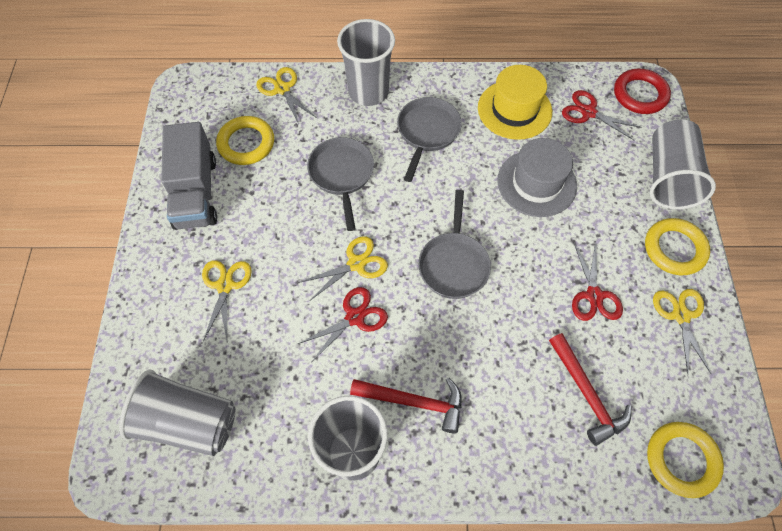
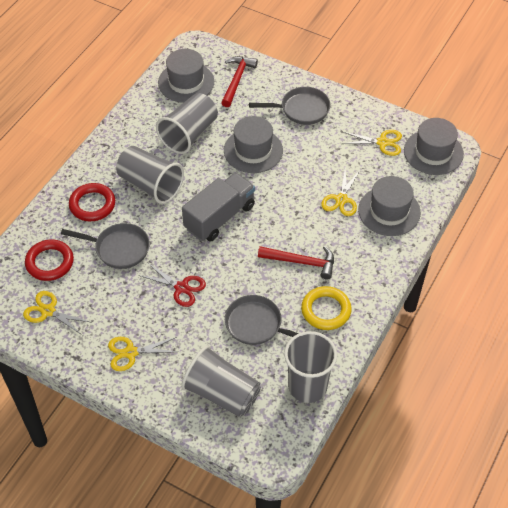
grey hat: 1 -> 4
red ring: 1 -> 2
red scissors: 3 -> 1
yellow hat: 1 -> 0
yellow ring: 3 -> 1

